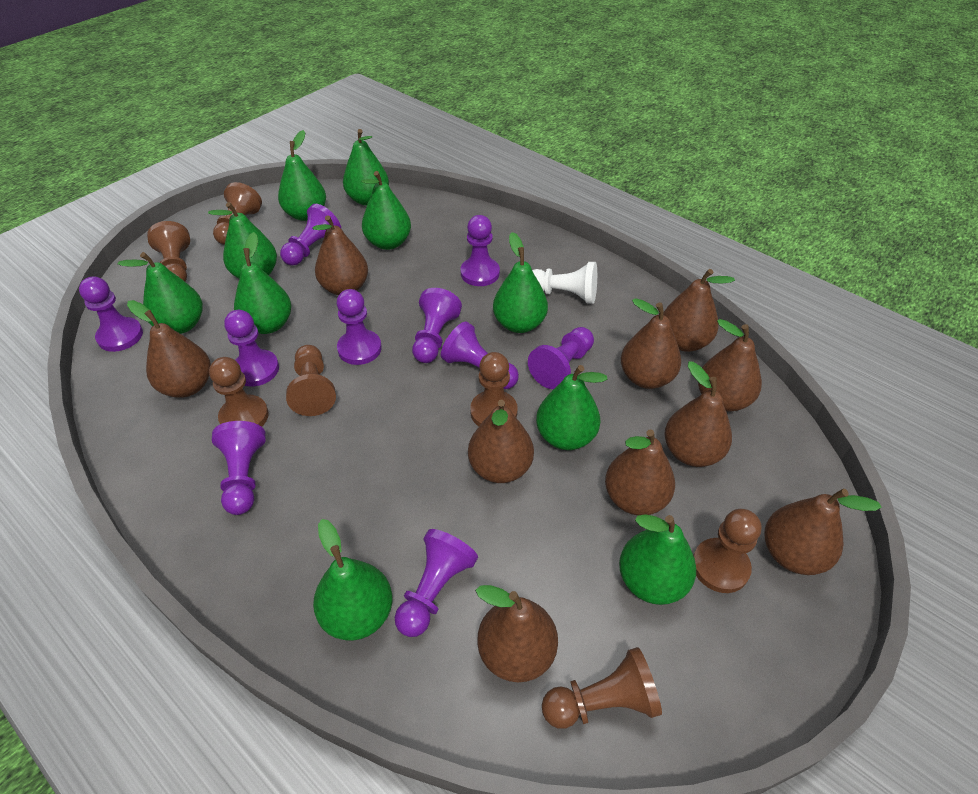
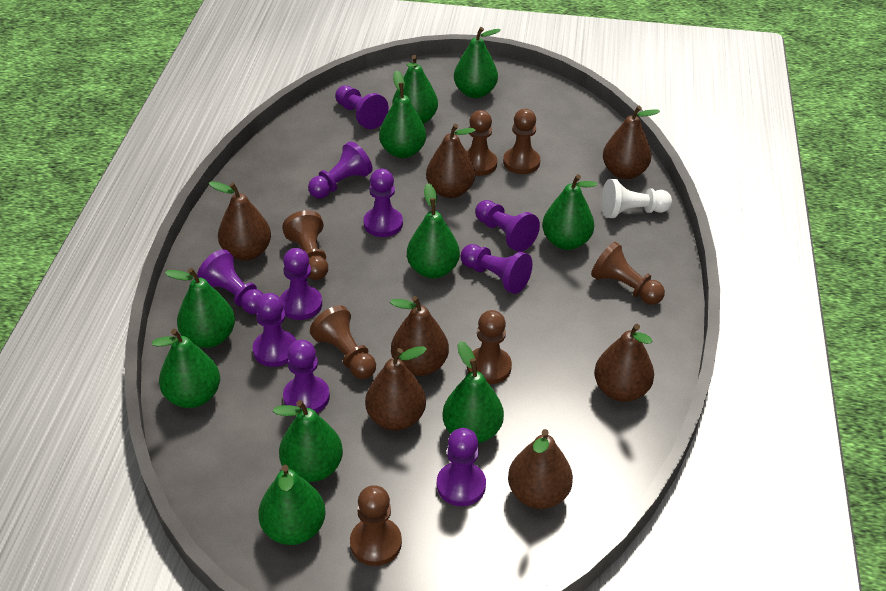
brown pear: 10 -> 7

